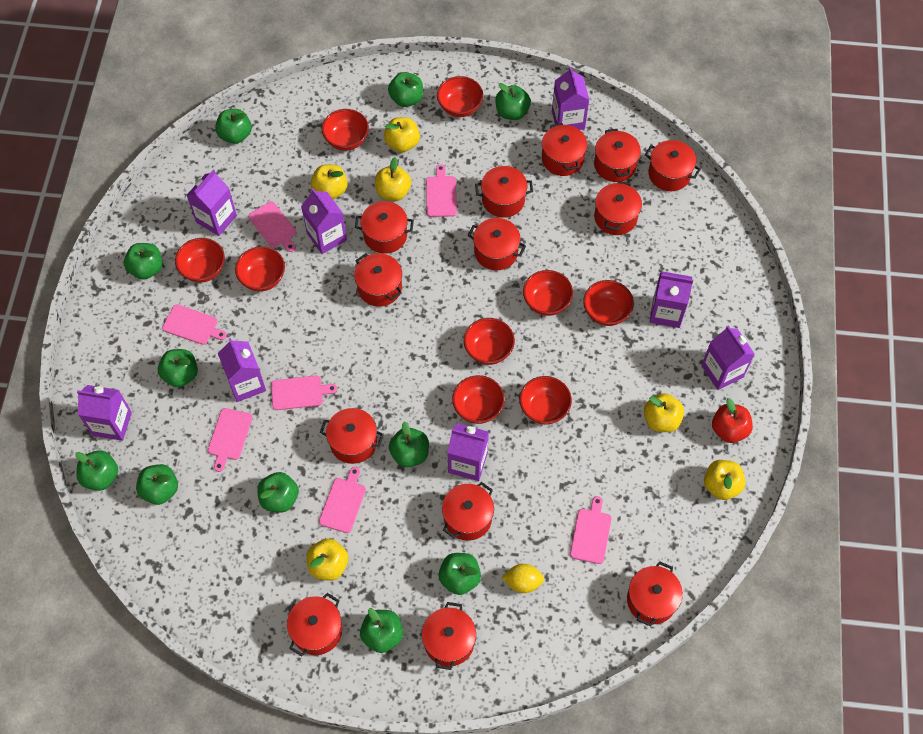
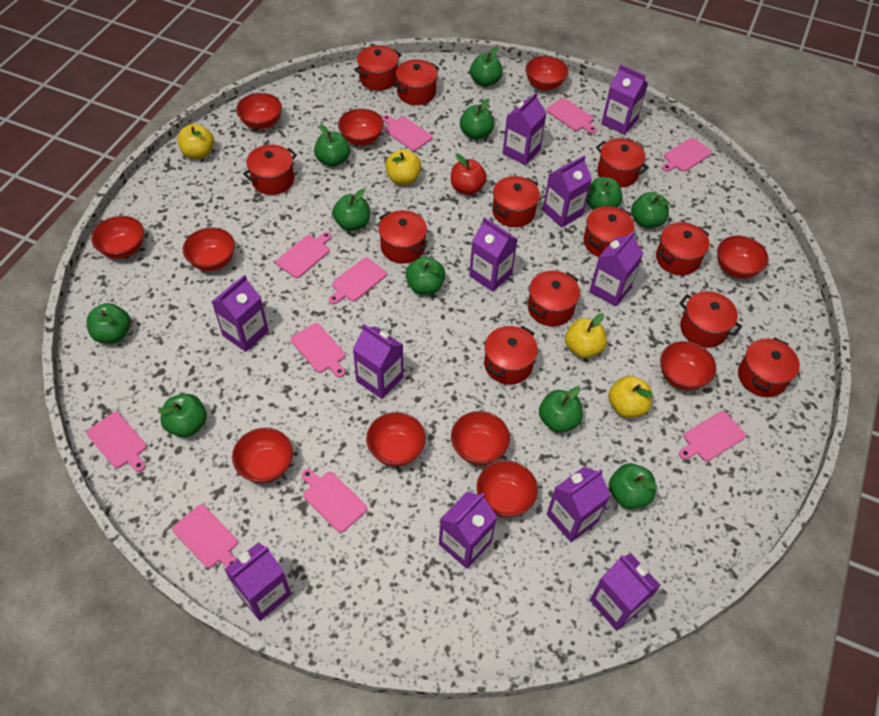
pink cutting board: 7 -> 10
purple carton: 8 -> 11
red bowl: 9 -> 11
red pot: 13 -> 12
yellow apple: 6 -> 4
yellow lemon: 1 -> 0

